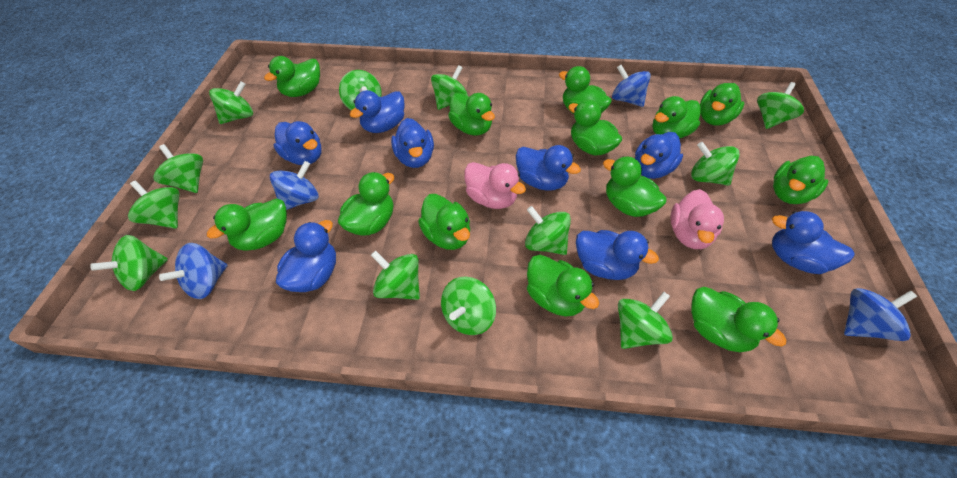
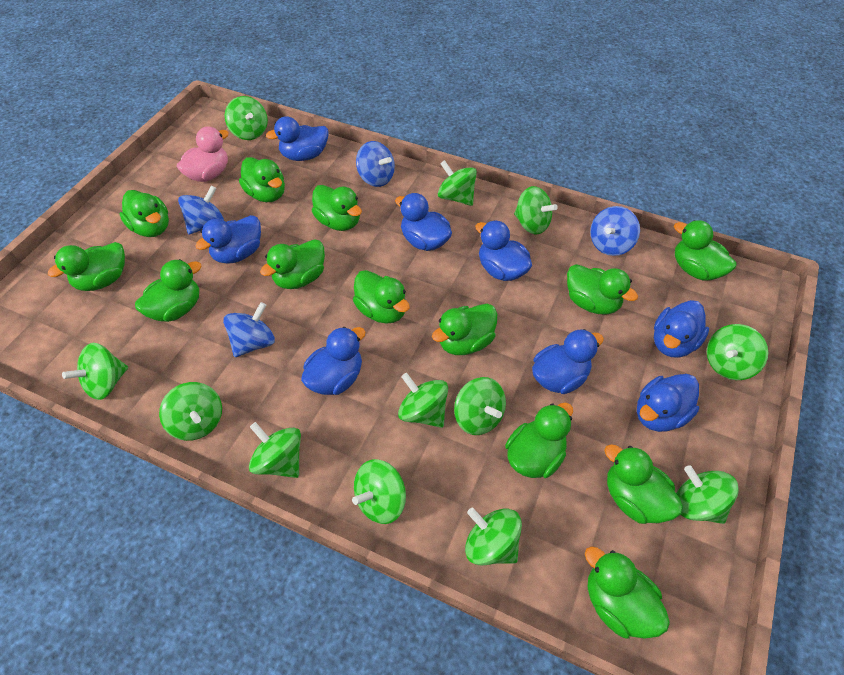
pink duck: 2 -> 1

